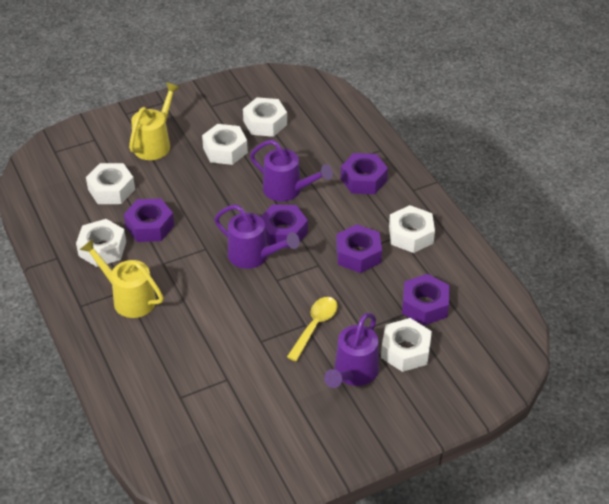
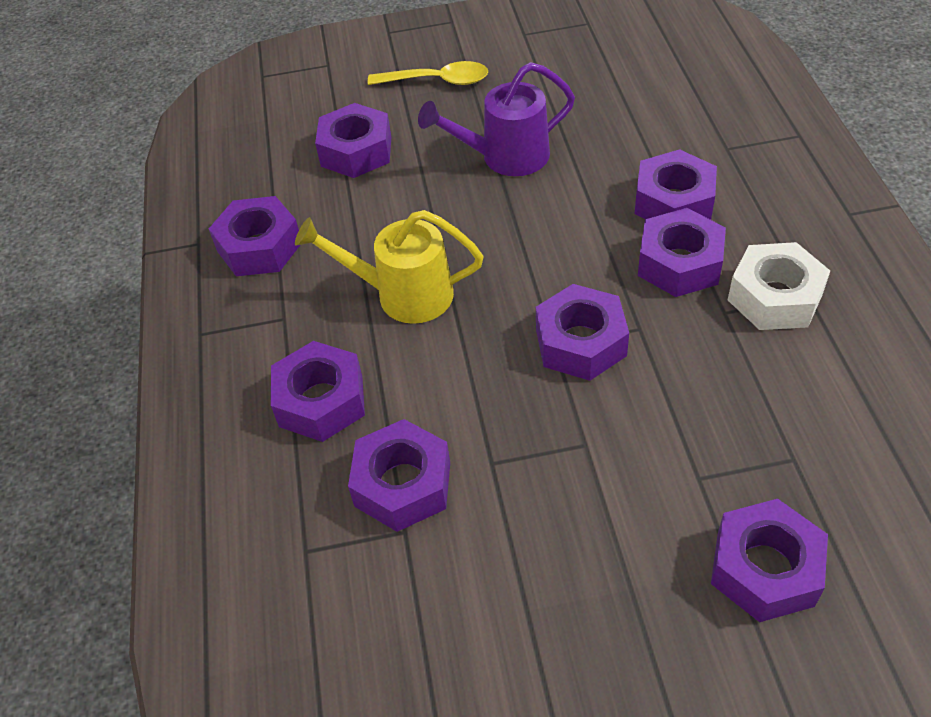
purple nut: 5 -> 8
purple watering can: 3 -> 1
white nut: 6 -> 1
yellow watering can: 2 -> 1

